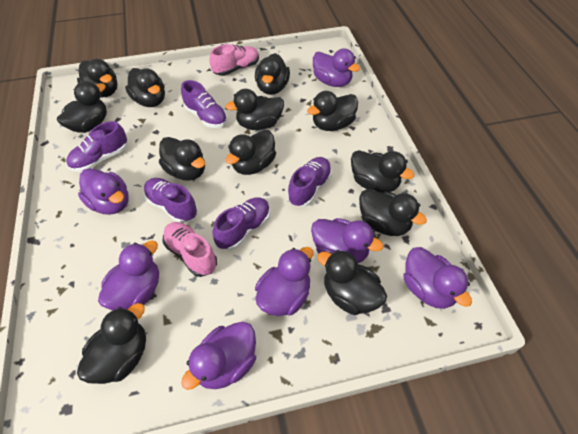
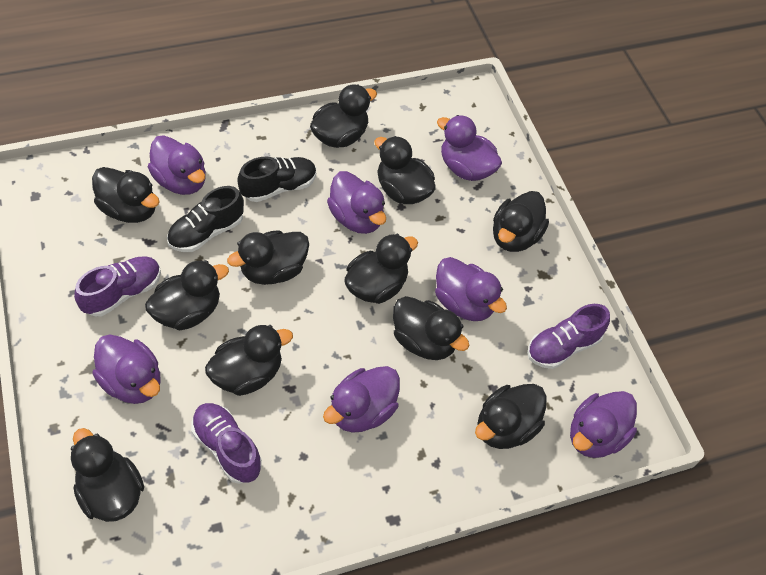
black duck: 12 -> 11
black shoe: 0 -> 2
pink shoe: 2 -> 0
purple shoe: 5 -> 3

